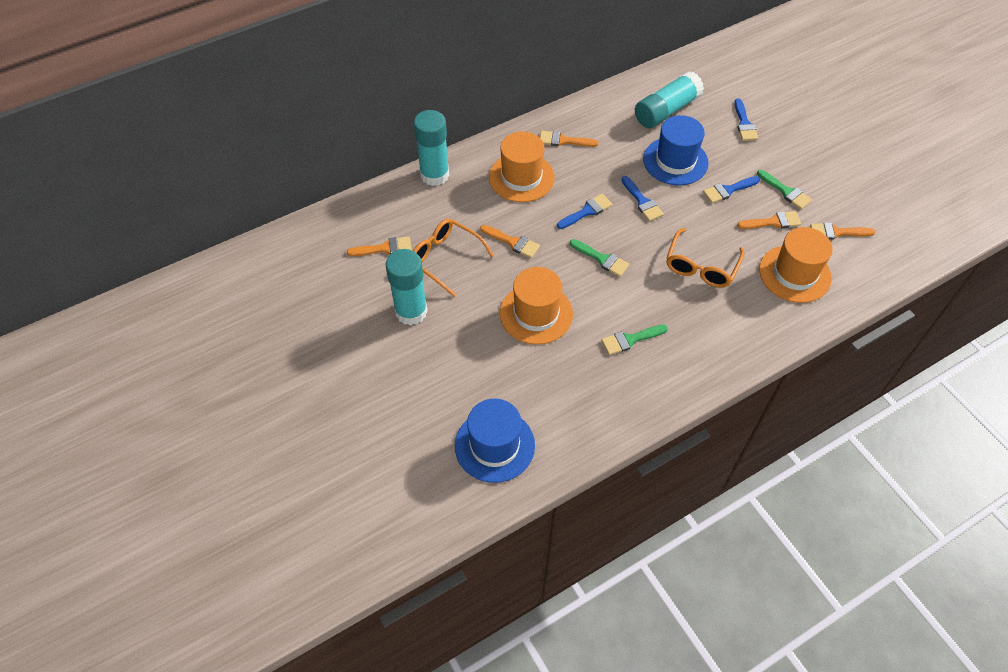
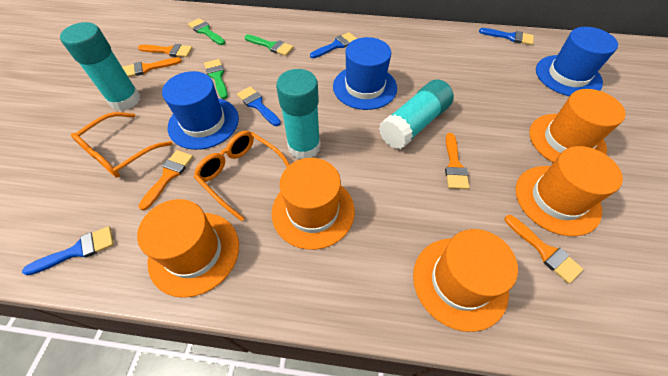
blue hat: 2 -> 3
orange hat: 3 -> 5

